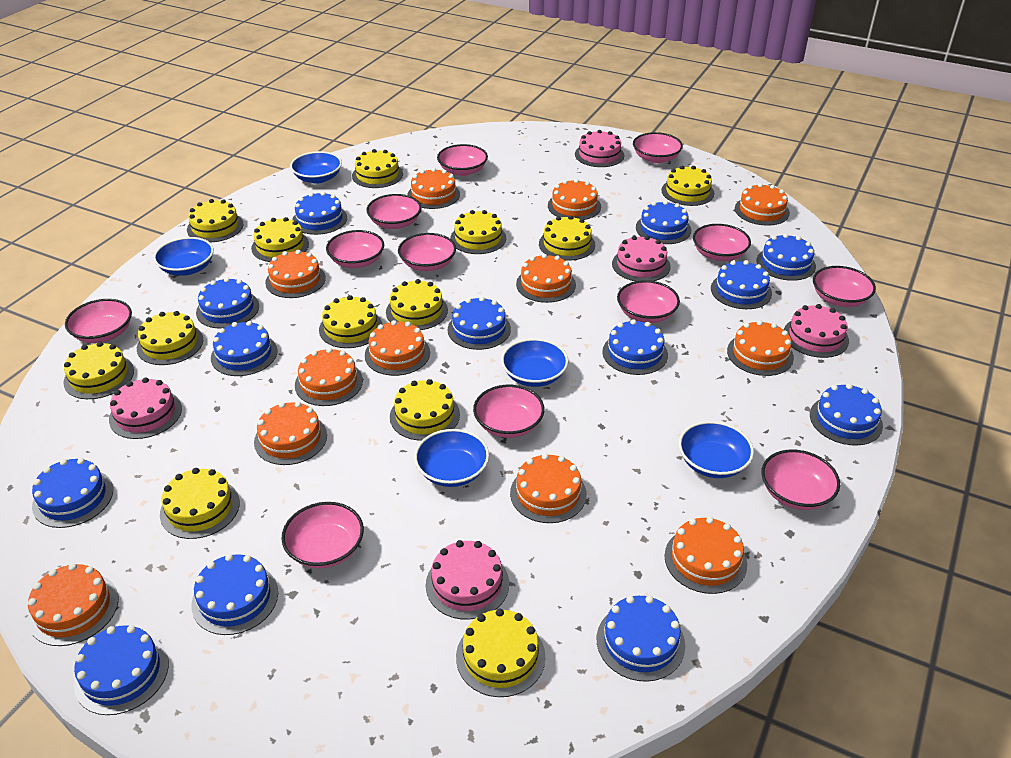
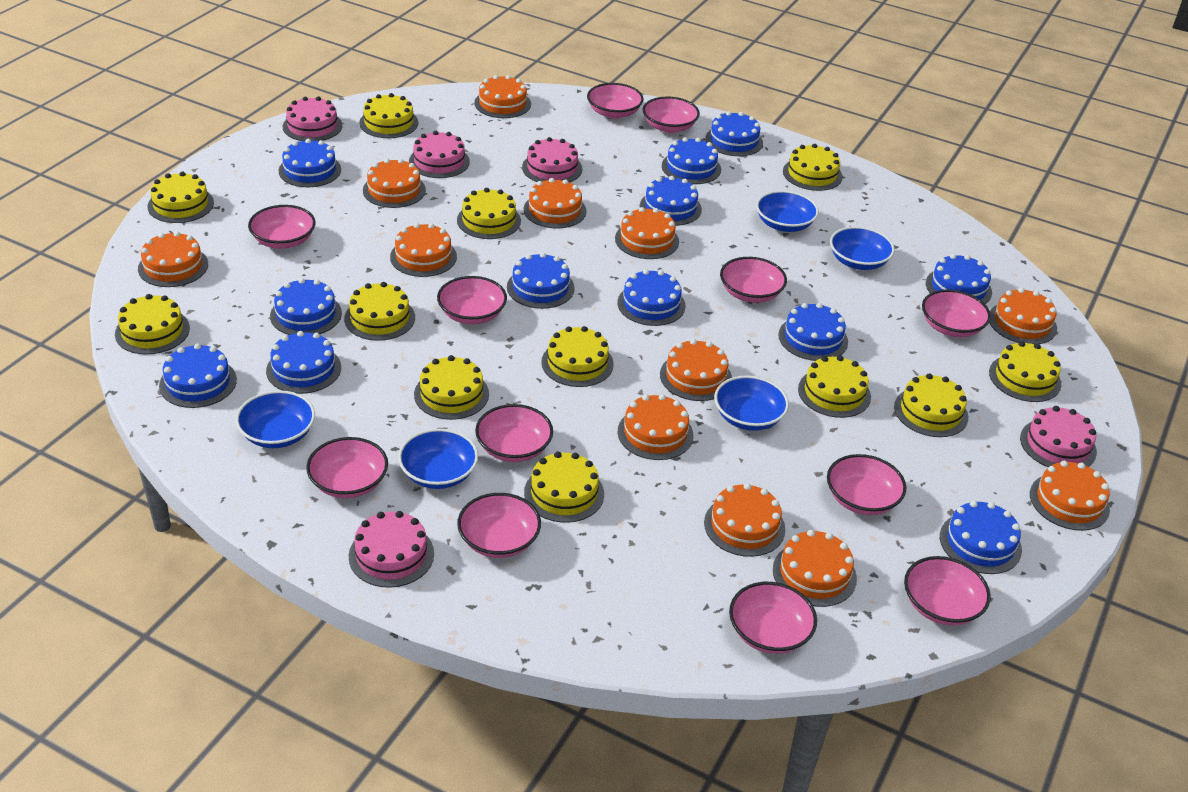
blue cake: 13 -> 12
yellow cake: 13 -> 12

